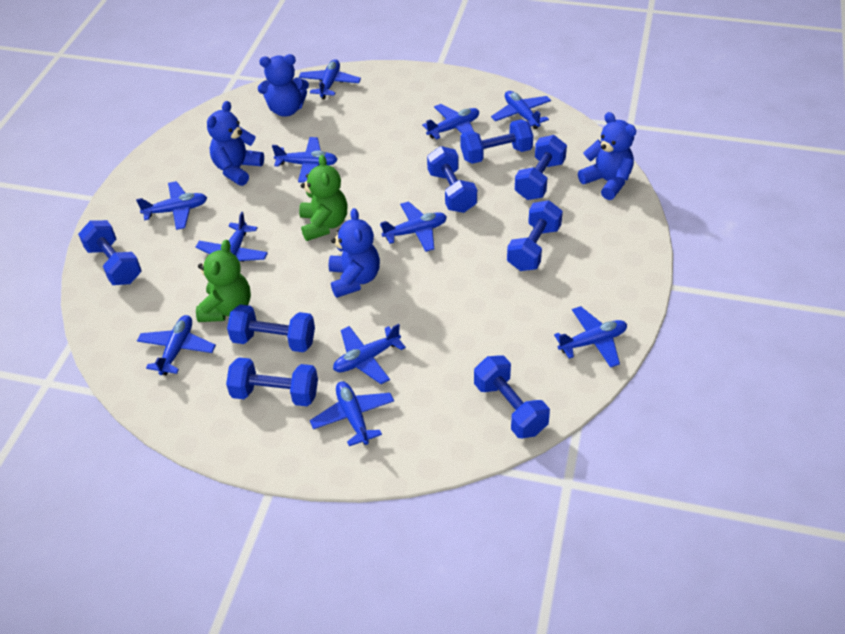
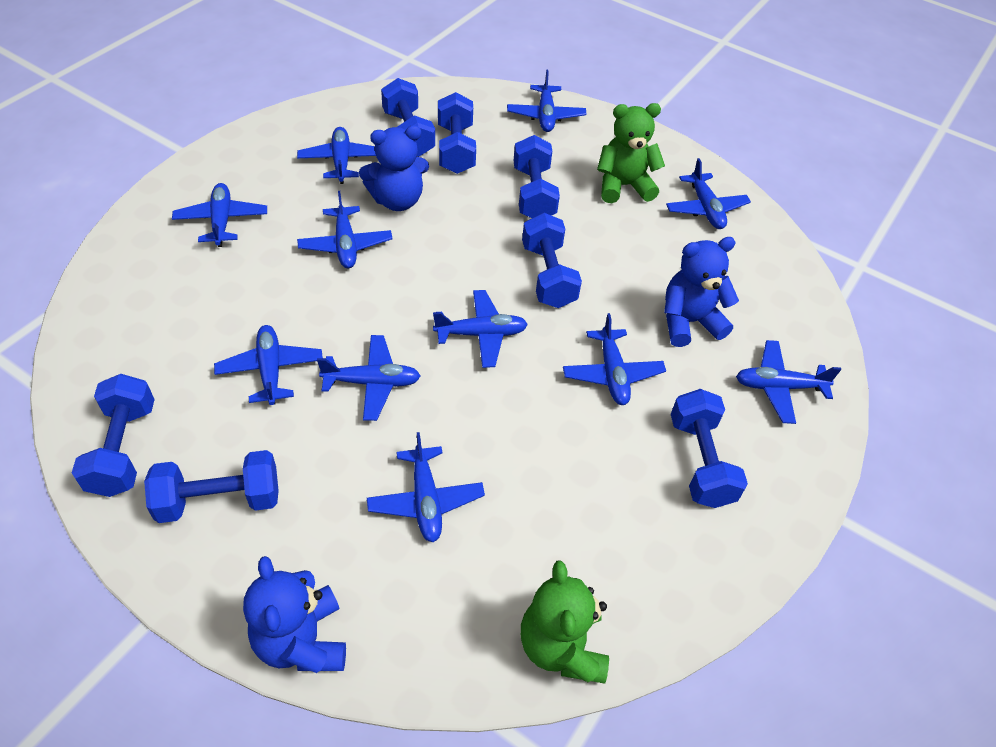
blue dumbbell: 8 -> 7
blue teddy bear: 4 -> 3

